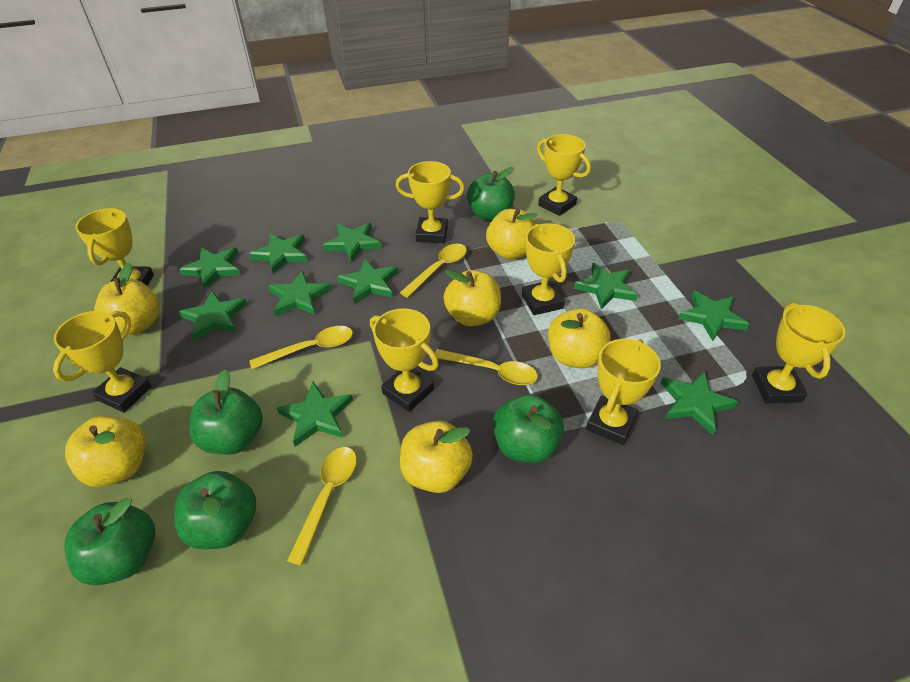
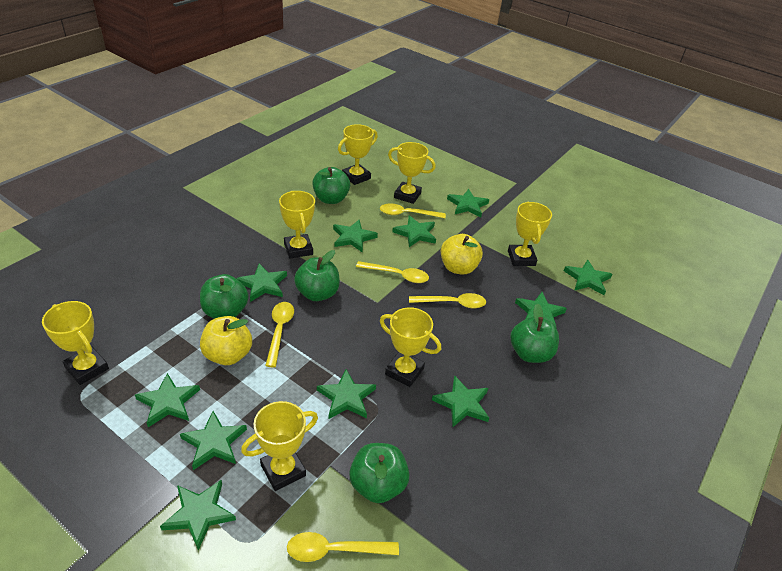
green star: 10 -> 11
yellow apple: 6 -> 2
yellow spoon: 4 -> 5
yellow trophy: 8 -> 7

